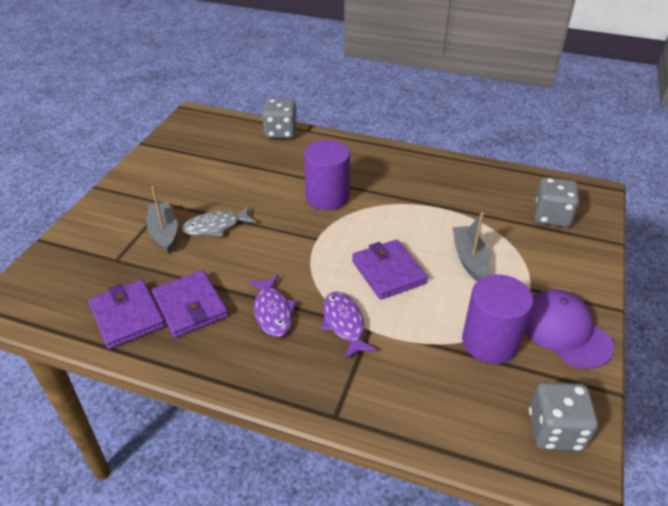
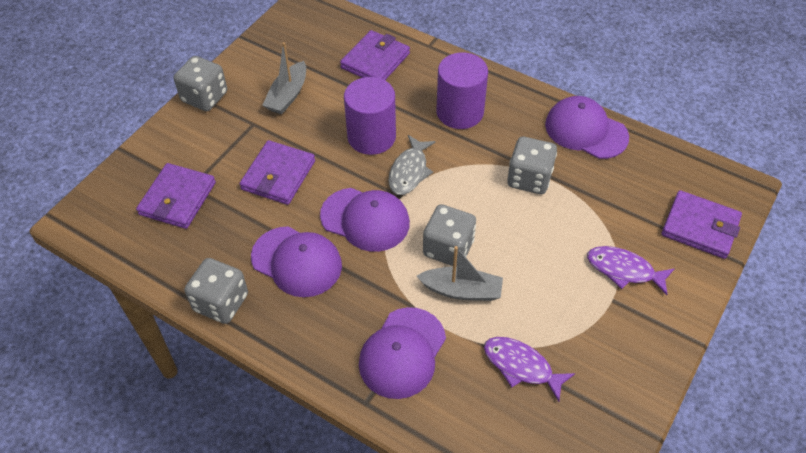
grey dice: 3 -> 4
purple cap: 1 -> 4
purple wallet: 3 -> 4

